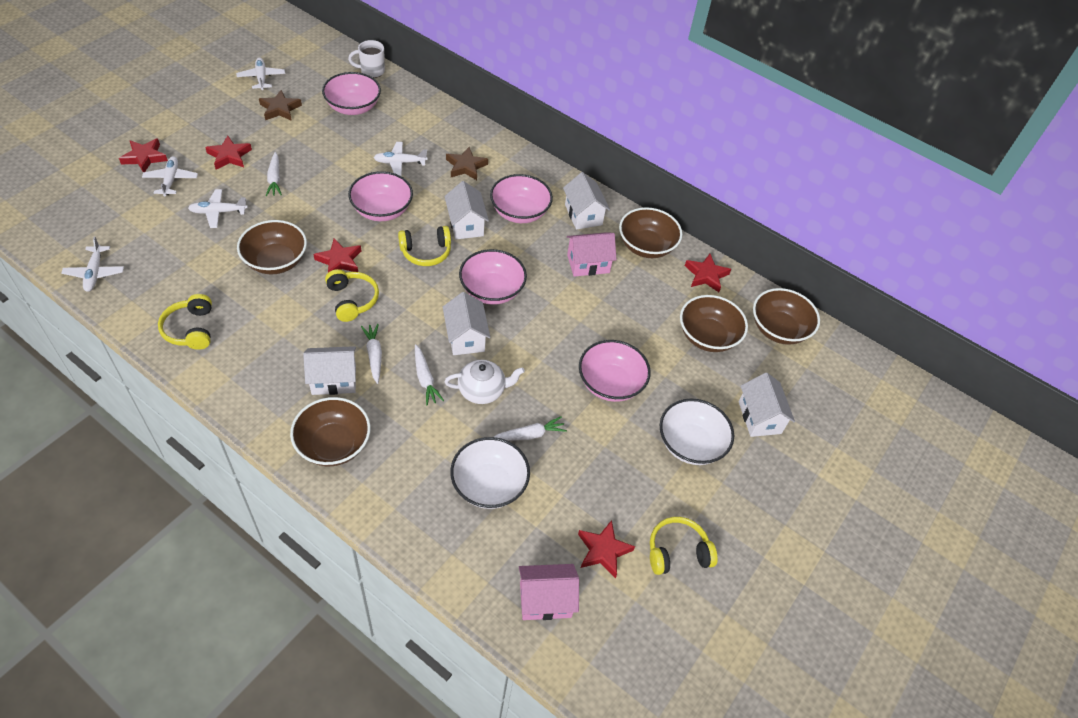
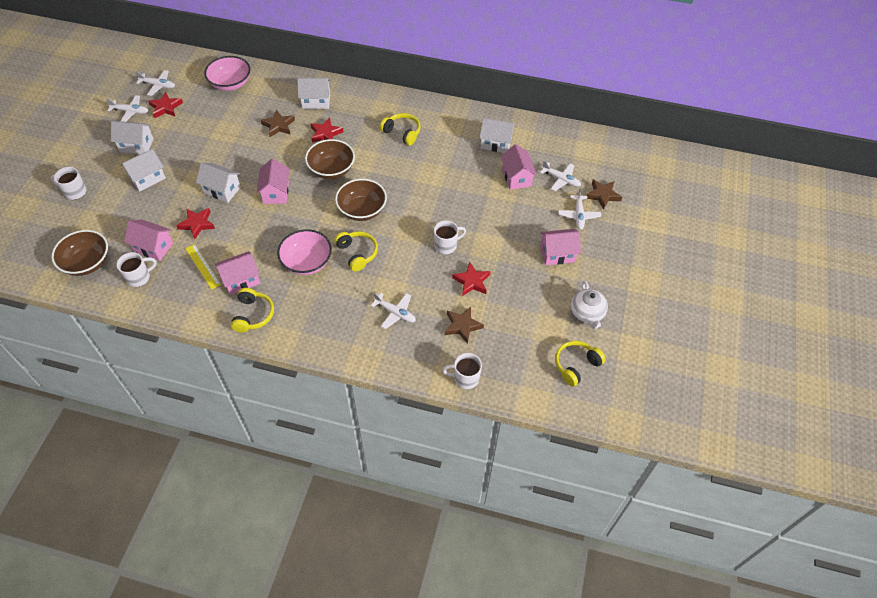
brown bowl: 5 -> 3
brown star: 2 -> 3
pink bowl: 5 -> 2
pink house: 2 -> 5
red star: 5 -> 4
white bowl: 2 -> 0
white carrot: 4 -> 0
white mug: 1 -> 4
yellow ruler: 0 -> 1

